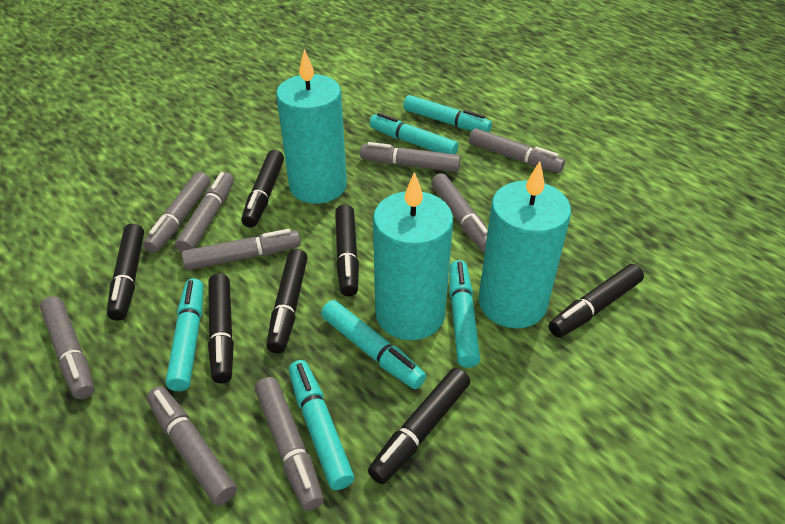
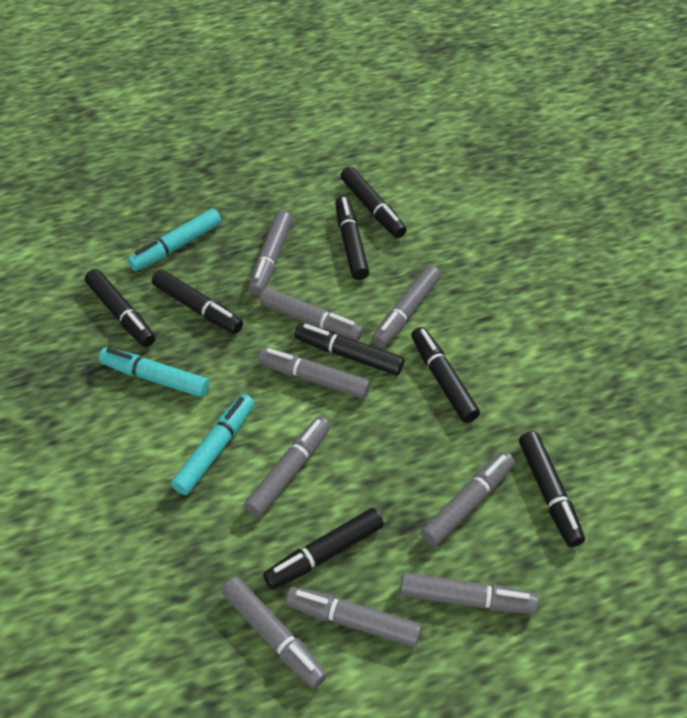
black marker: 7 -> 8
turquoise candle: 3 -> 0
turquoise marker: 6 -> 3

